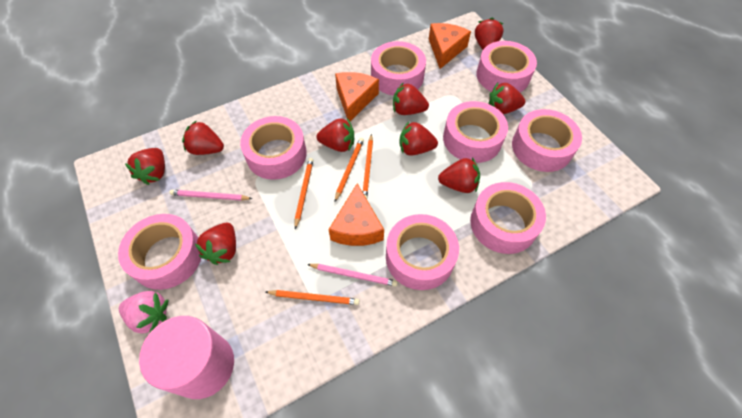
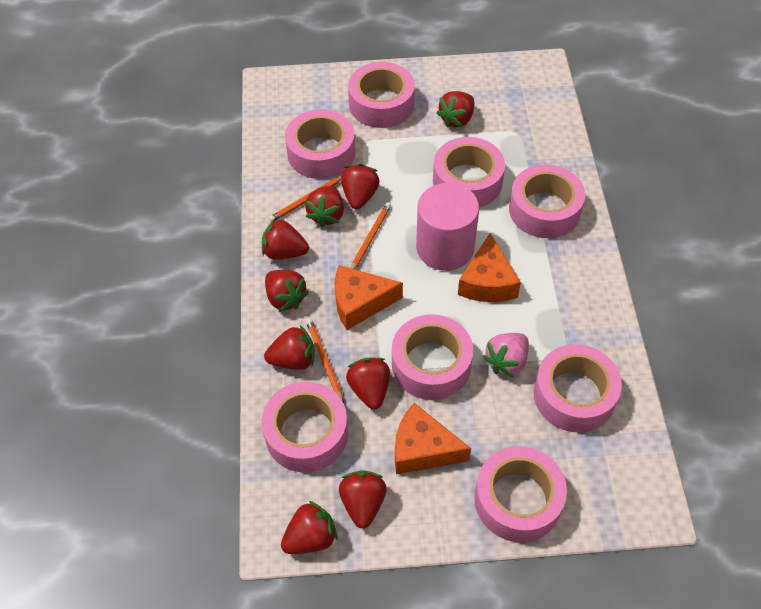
orange pencil: 4 -> 3
pink pencil: 2 -> 0

